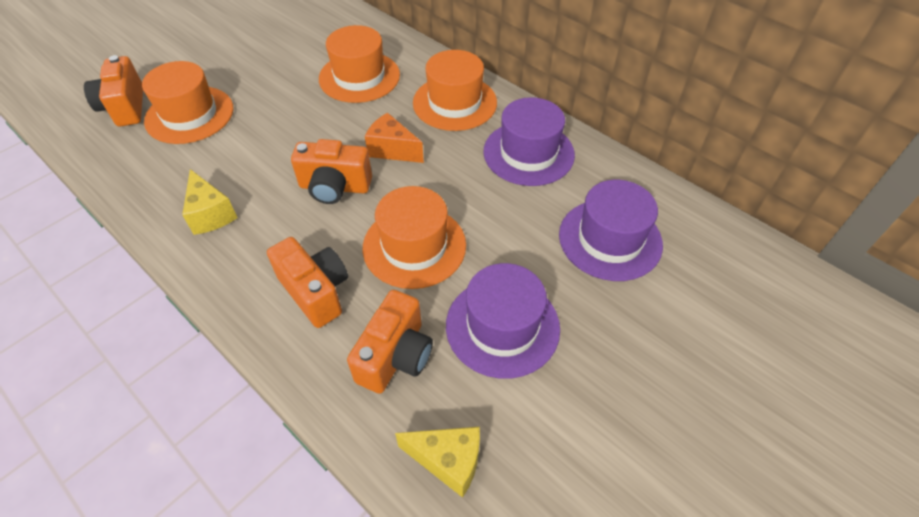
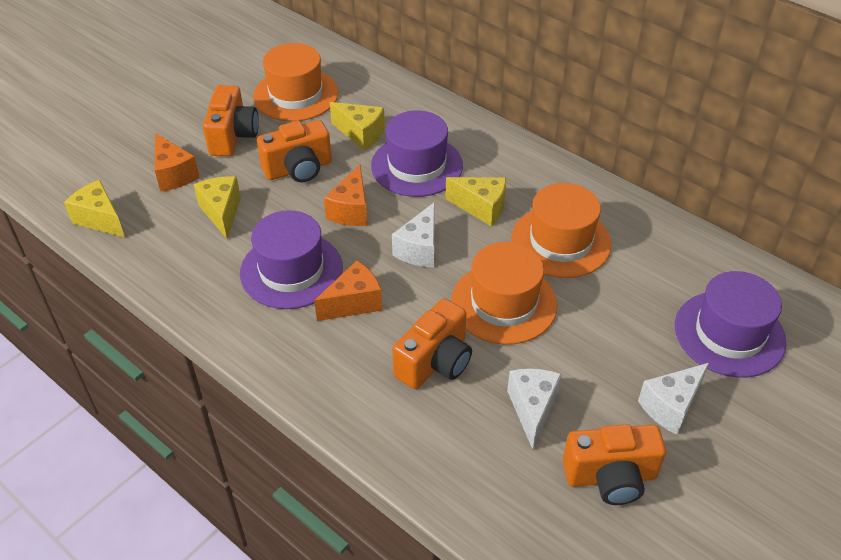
orange cheese: 1 -> 3
orange hat: 4 -> 3
white cheese: 0 -> 3
yellow cheese: 2 -> 4

